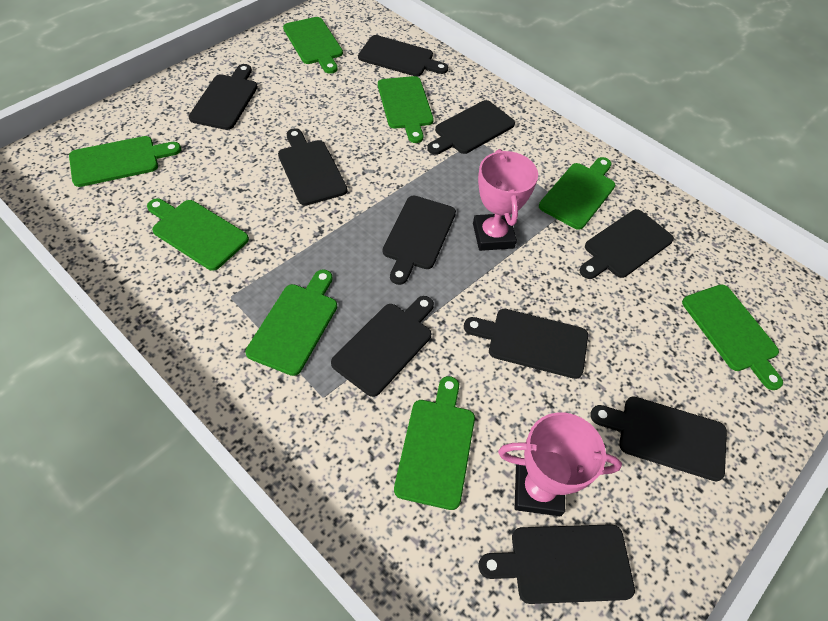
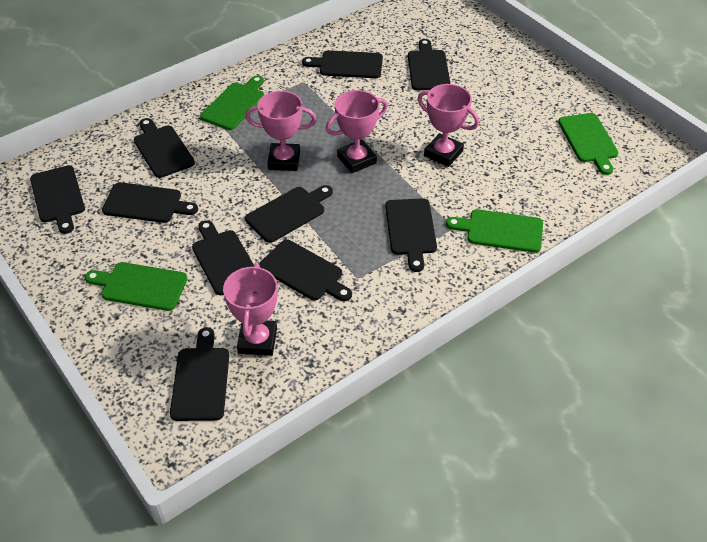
green cutting board: 8 -> 4
pink trophy: 2 -> 4

